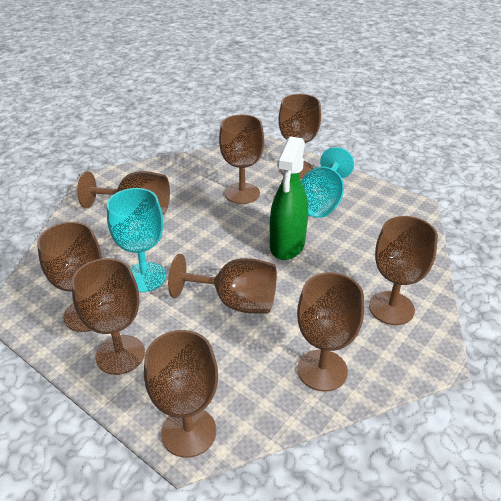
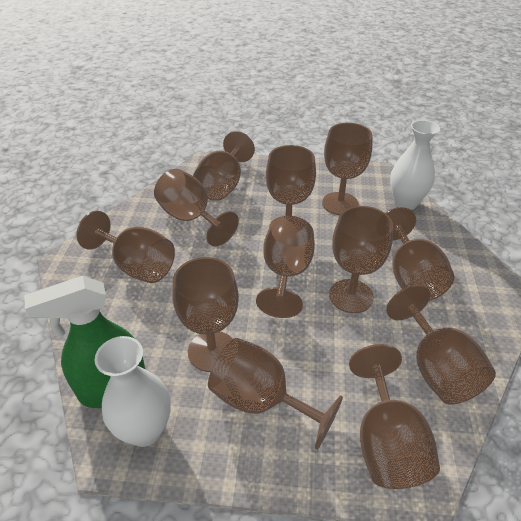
brown goblet: 9 -> 12
turquoise goblet: 2 -> 0
white vase: 0 -> 2

